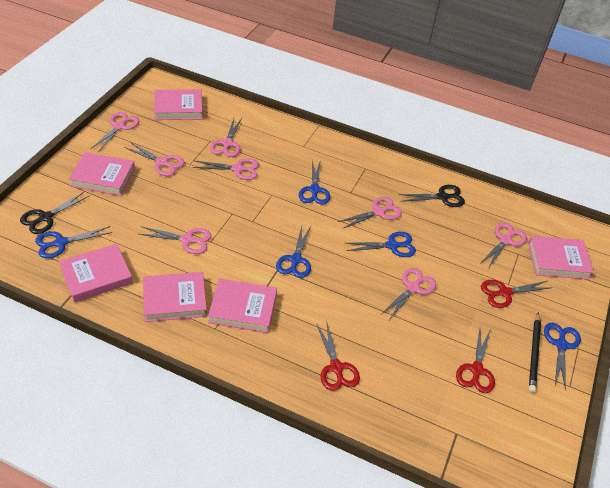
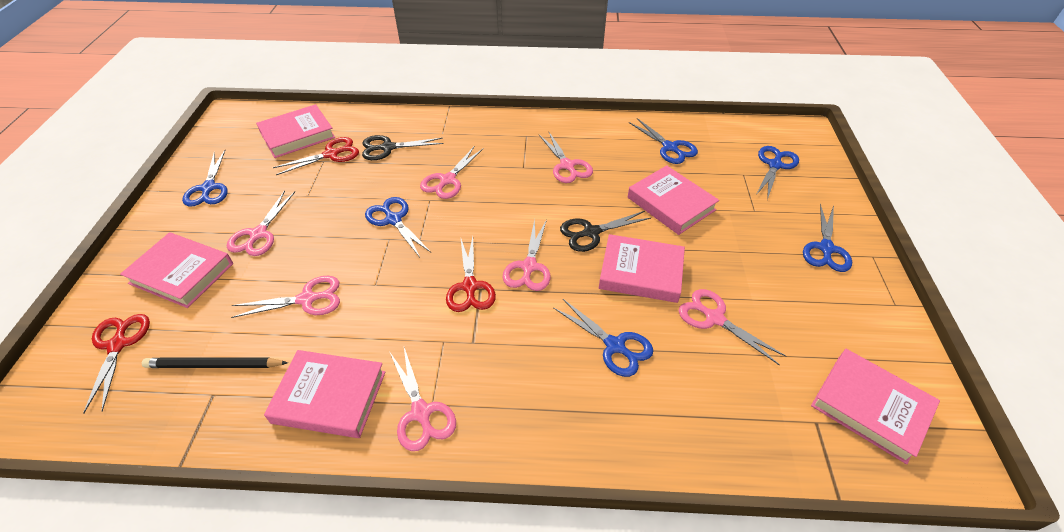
blue scissors: 5 -> 6
pink scissors: 8 -> 7

